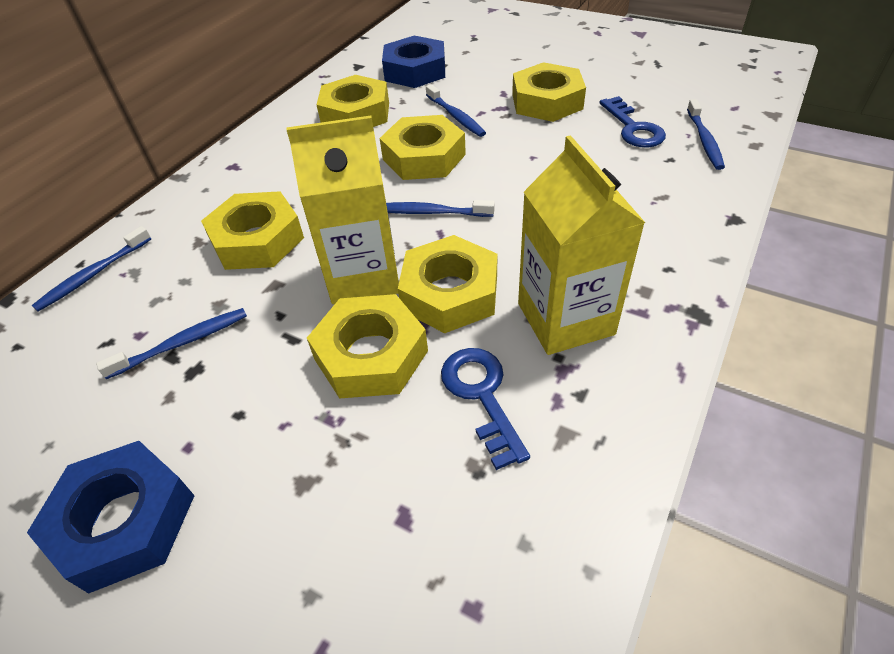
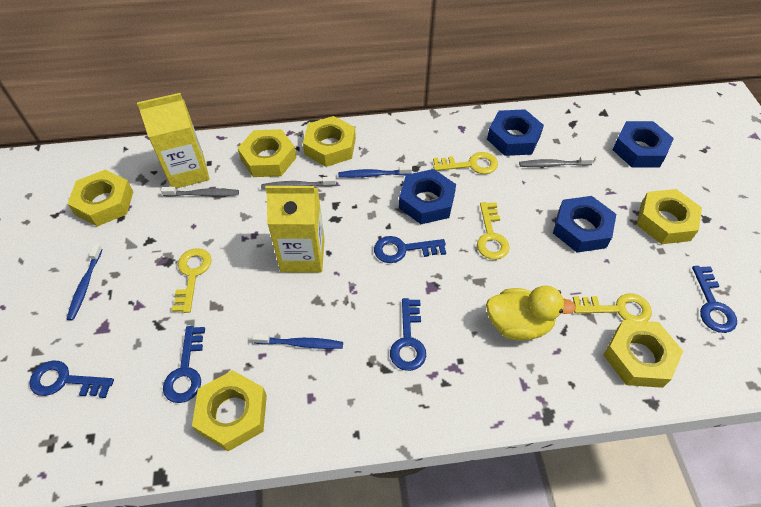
blue key: 2 -> 5
blue nut: 2 -> 4
blue toothbrush: 5 -> 3
grey toothbrush: 0 -> 3
yellow duck: 0 -> 1
yellow key: 0 -> 4

